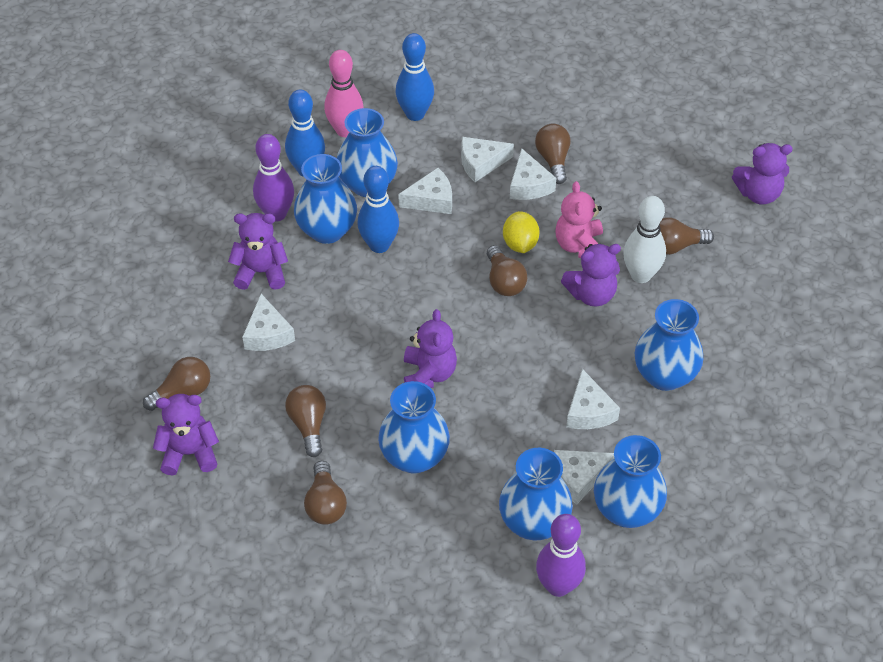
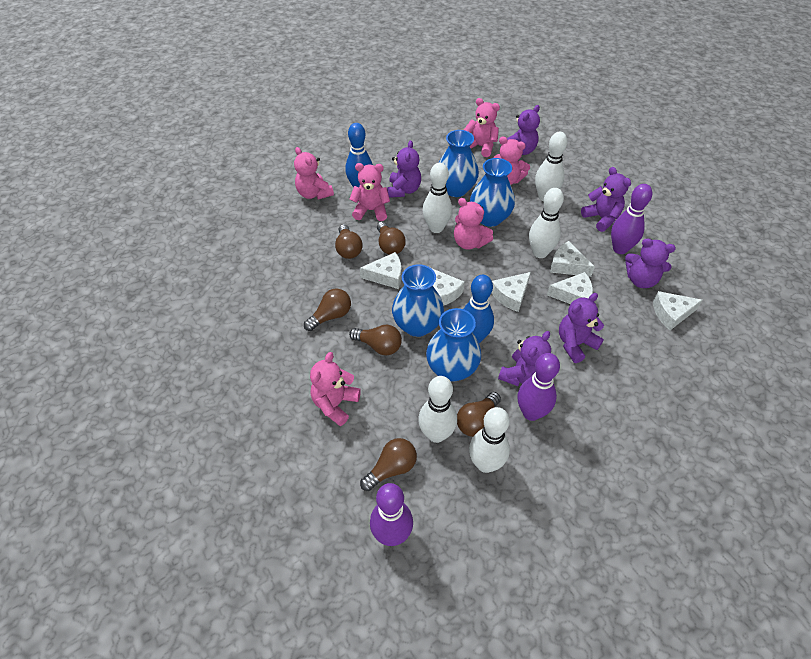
blue bowling pin: 3 -> 2
blue vase: 6 -> 4
pink bowling pin: 1 -> 0
pink teddy bear: 1 -> 6
purple bowling pin: 2 -> 3
purple teddy bear: 5 -> 6
white bowling pin: 1 -> 5
yellow lemon: 1 -> 0

